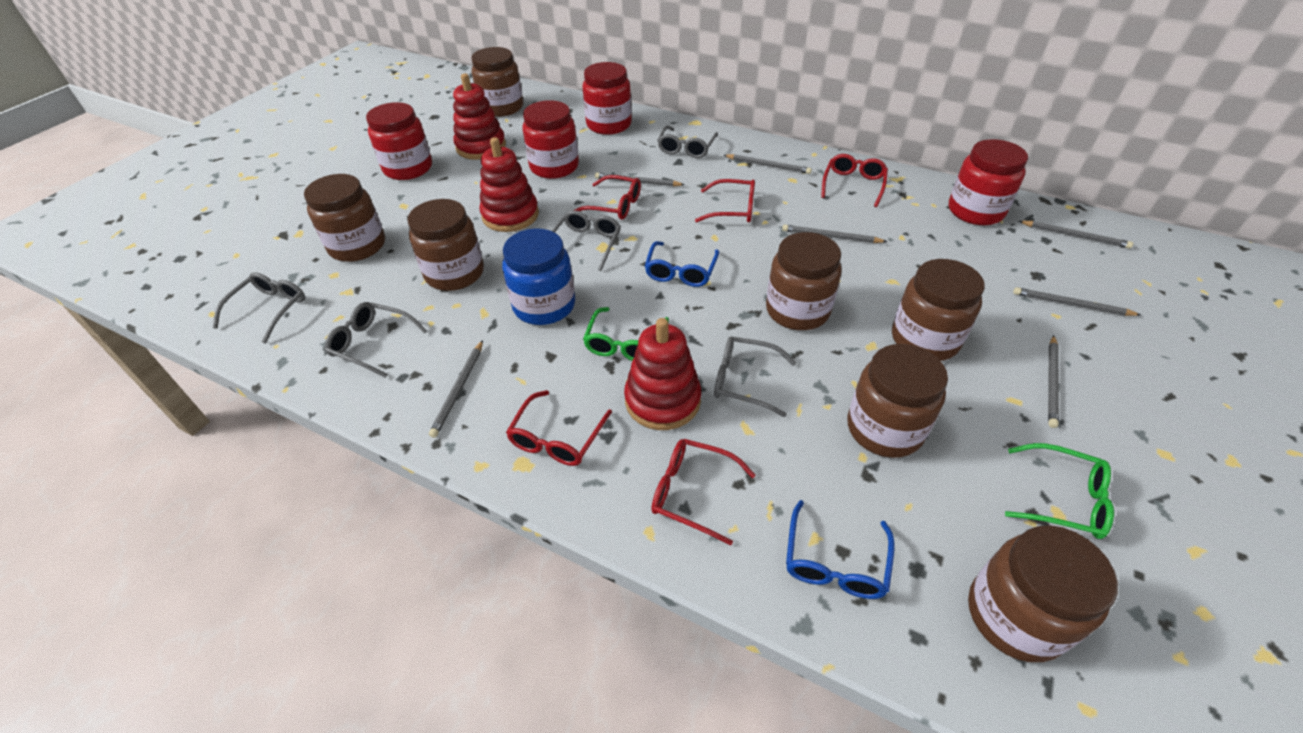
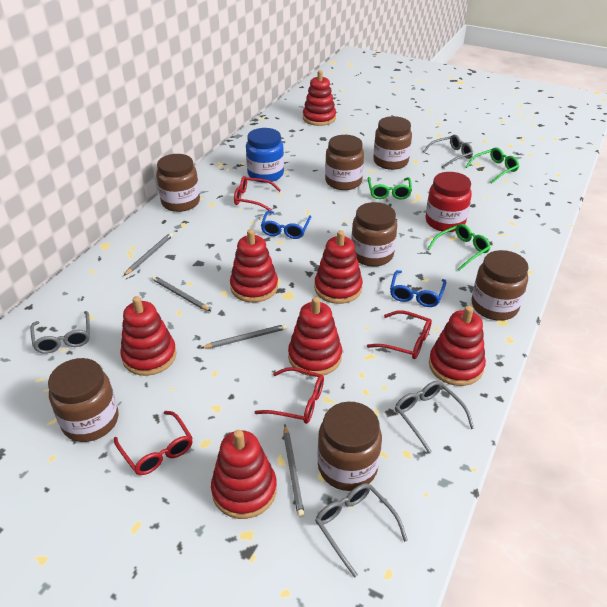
green glasses: 2 -> 3
grey glasses: 5 -> 4
grey pencil: 7 -> 4
red glasses: 5 -> 4
red jar: 4 -> 1
red stacking toy: 3 -> 7

